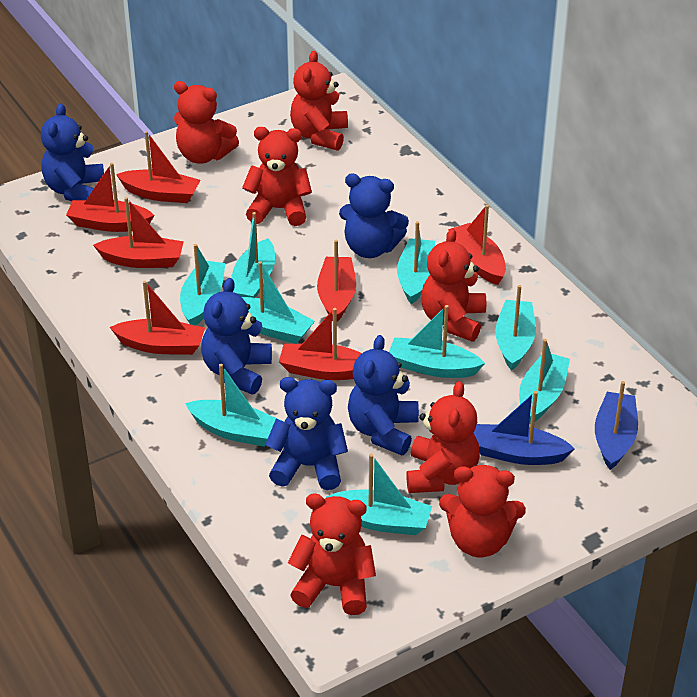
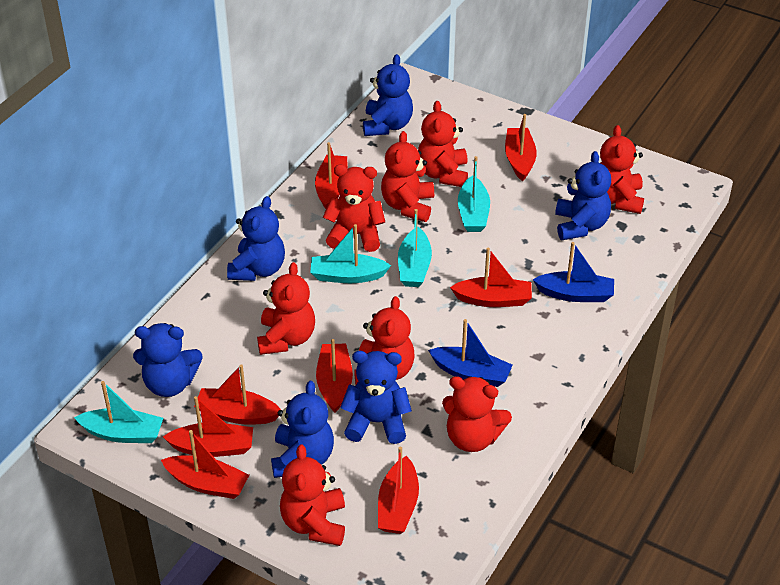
blue teddy bear: 5 -> 6
red boat: 7 -> 8
red teddy bear: 7 -> 8
turquoise boat: 9 -> 4

